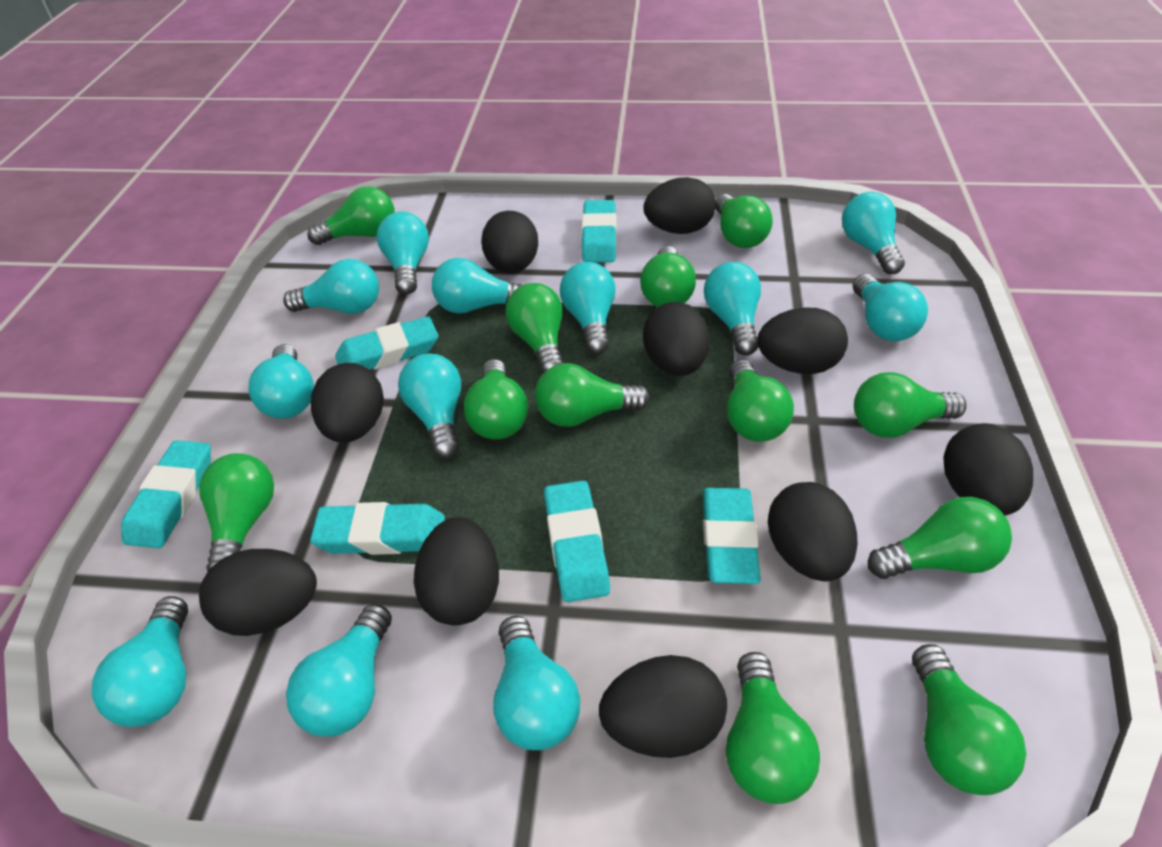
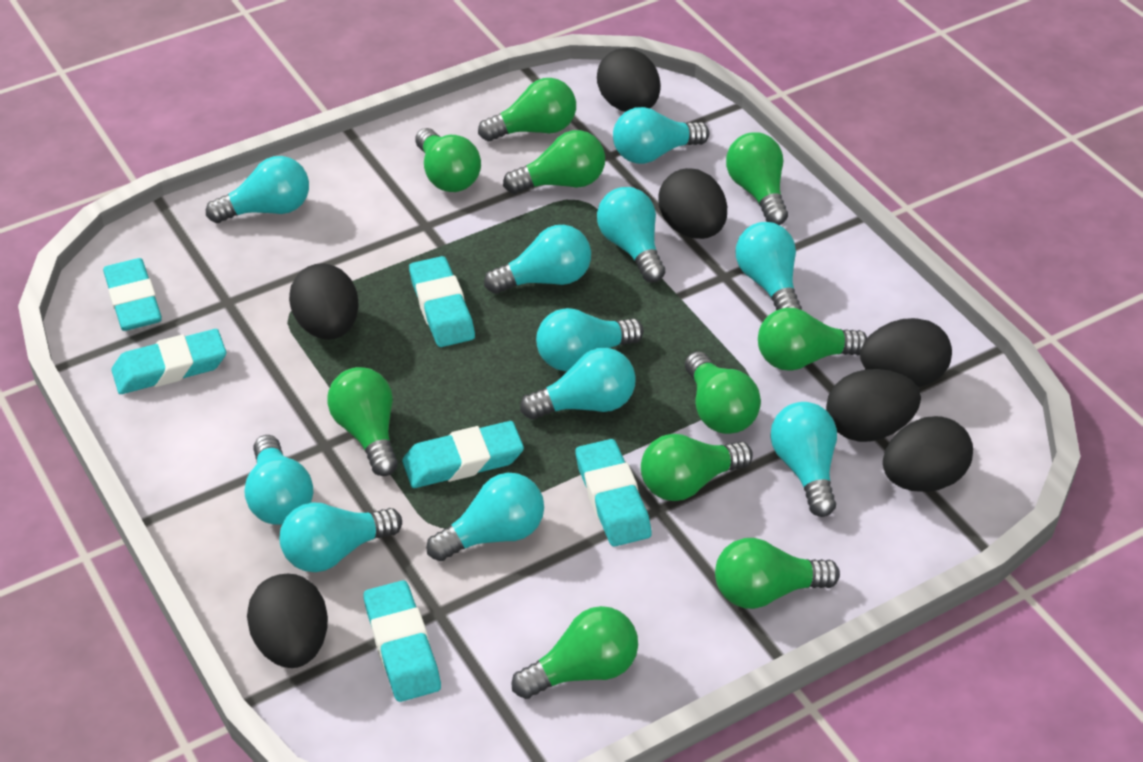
black egg: 10 -> 7
green light bulb: 12 -> 10
turquoise light bulb: 12 -> 11

